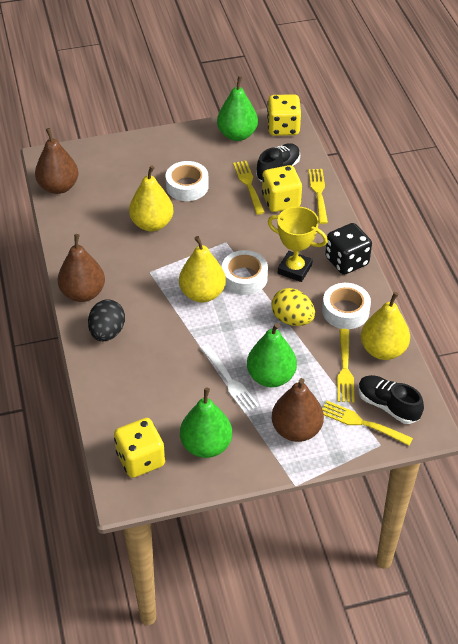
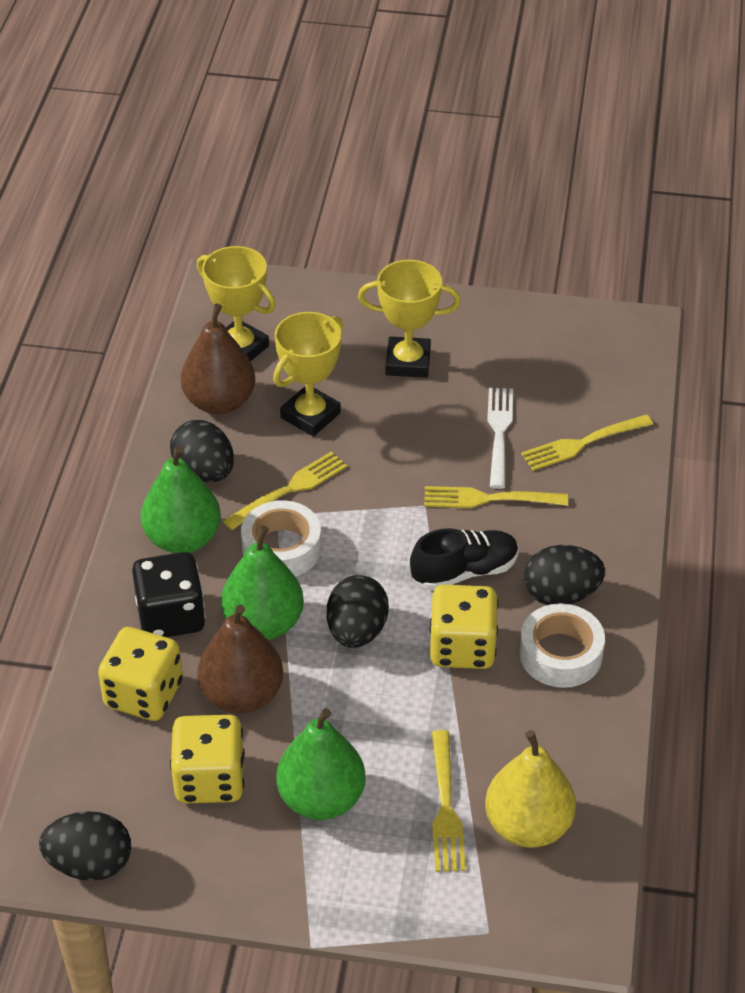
black egg: 1 -> 4
black shoe: 2 -> 1
brown pear: 3 -> 2
white tape: 3 -> 2
yellow egg: 1 -> 0
yellow pear: 3 -> 1
yellow trophy: 1 -> 3

